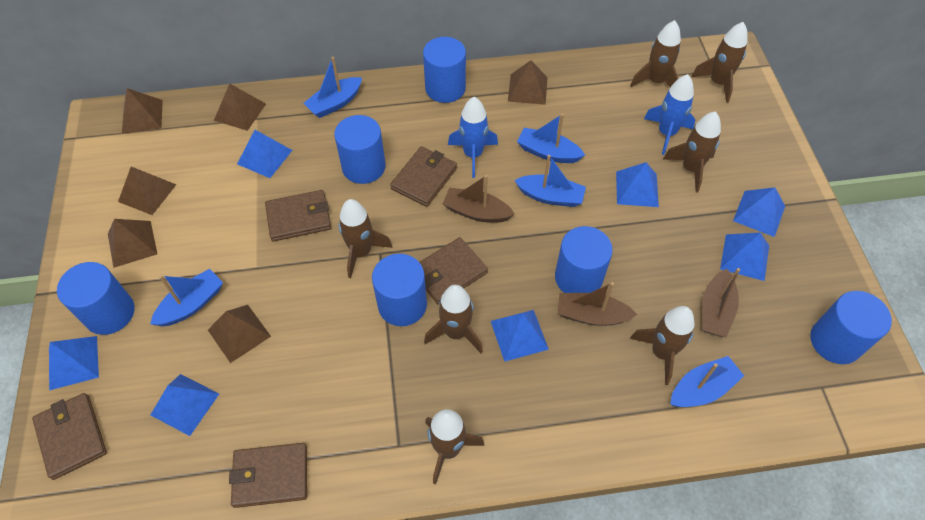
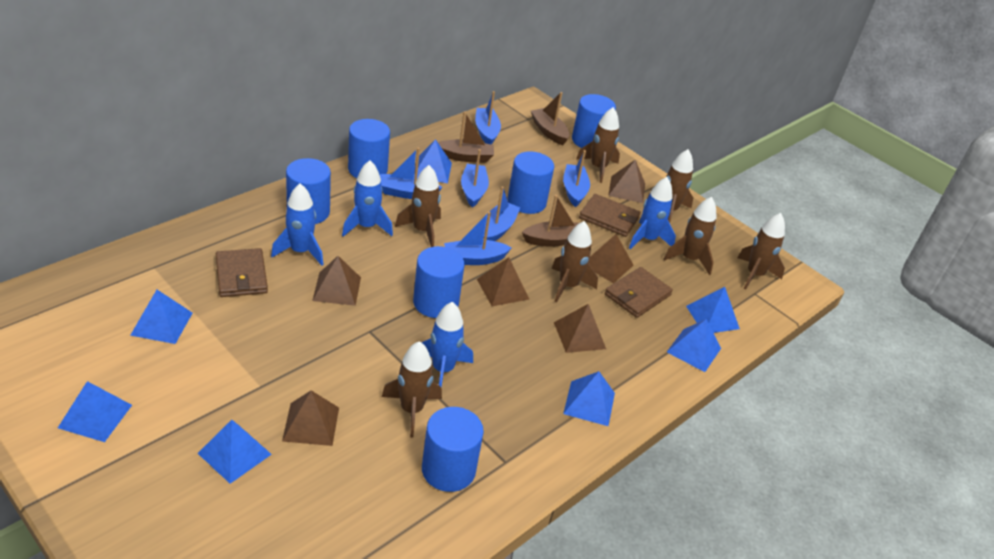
blue boat: 5 -> 6
blue rocket: 2 -> 4
brown wallet: 5 -> 3

